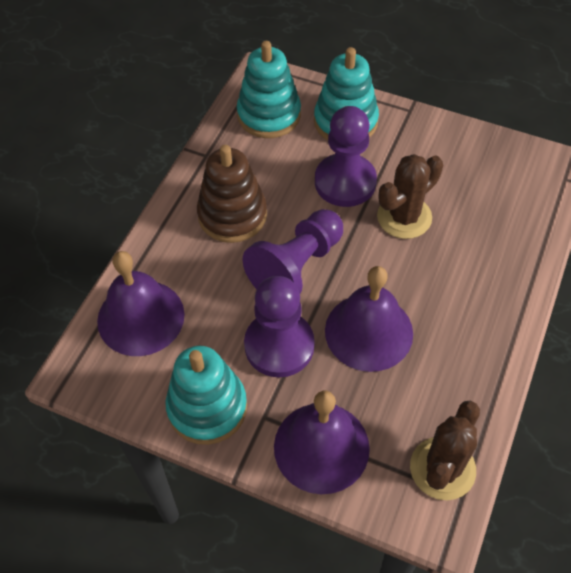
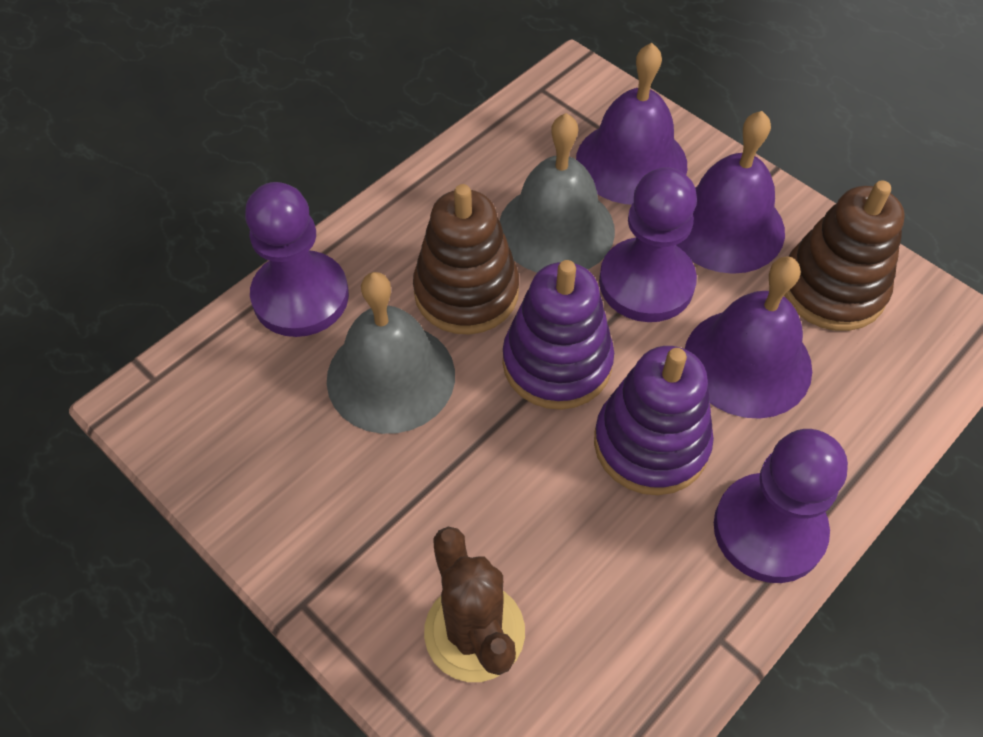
brown cactus: 2 -> 1
brown stacking toy: 1 -> 2
grey bell: 0 -> 2
purple stacking toy: 0 -> 2
turquoise stacking toy: 3 -> 0

